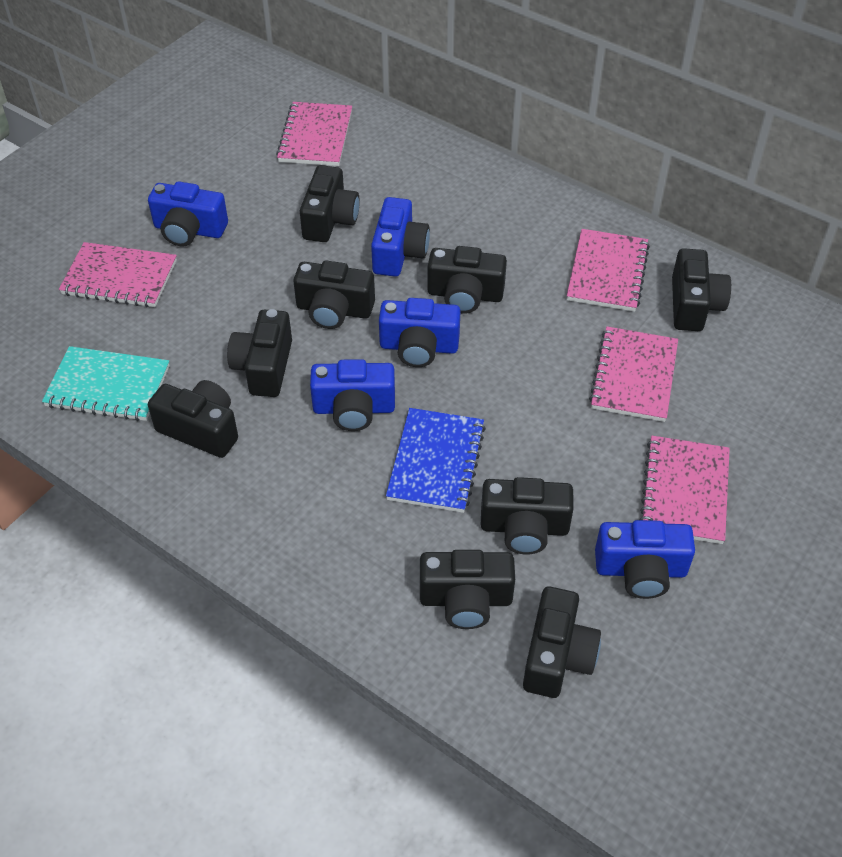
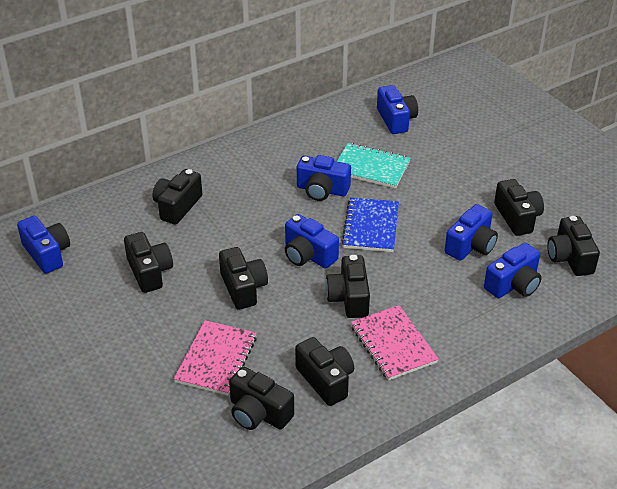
black camera: 9 -> 8
blue camera: 5 -> 6
pink notebook: 5 -> 2

